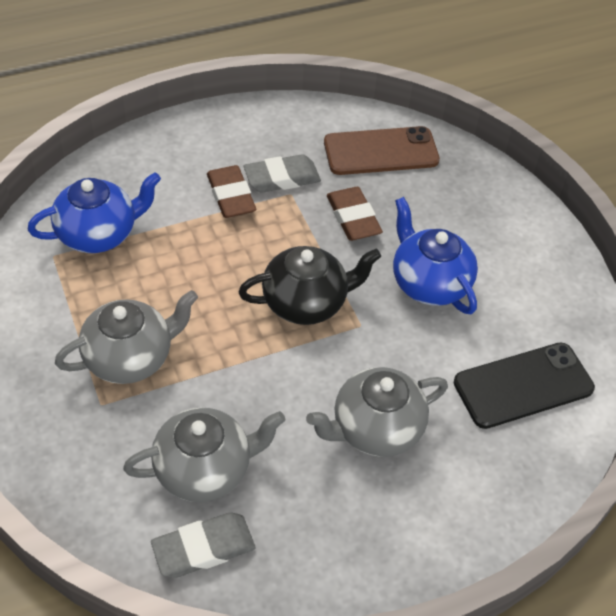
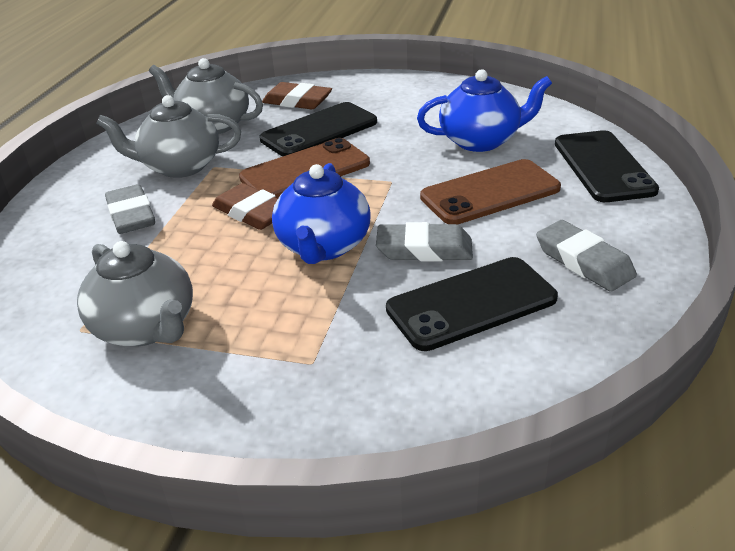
black phone: 1 -> 3
black teapot: 1 -> 0
brown phone: 1 -> 2
grey eraser: 2 -> 3

